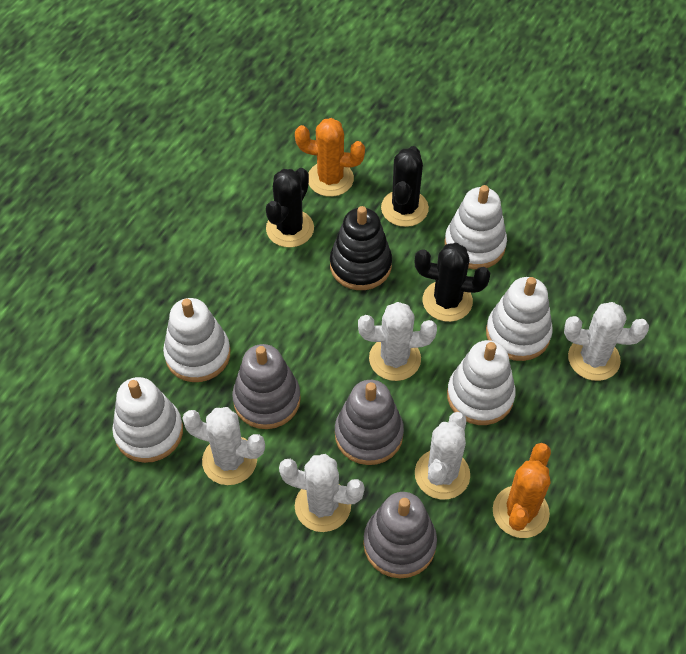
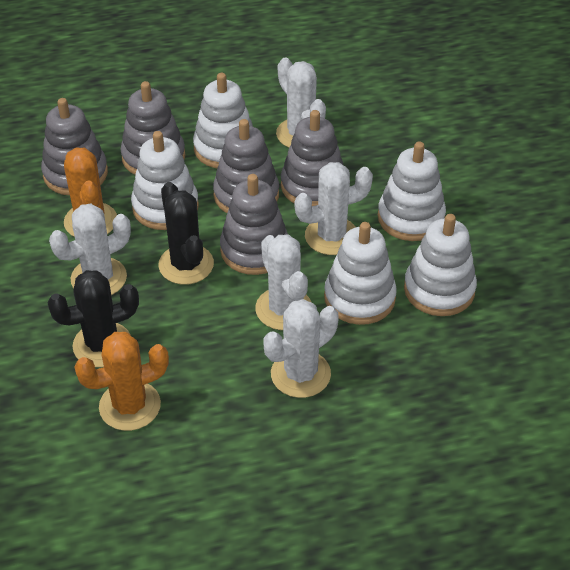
black cactus: 3 -> 2
black stacking toy: 1 -> 0
grey stacking toy: 3 -> 5

